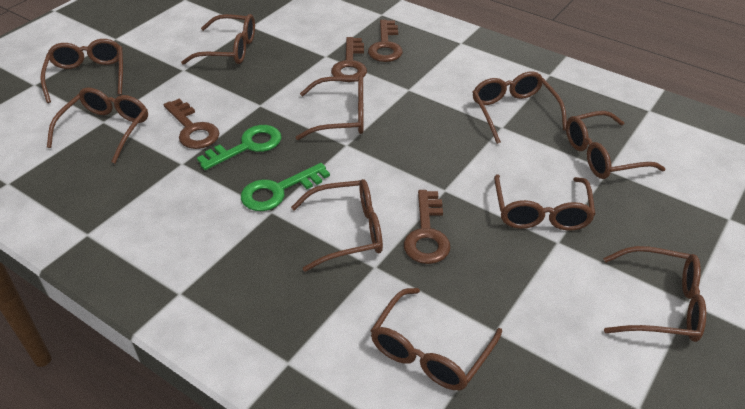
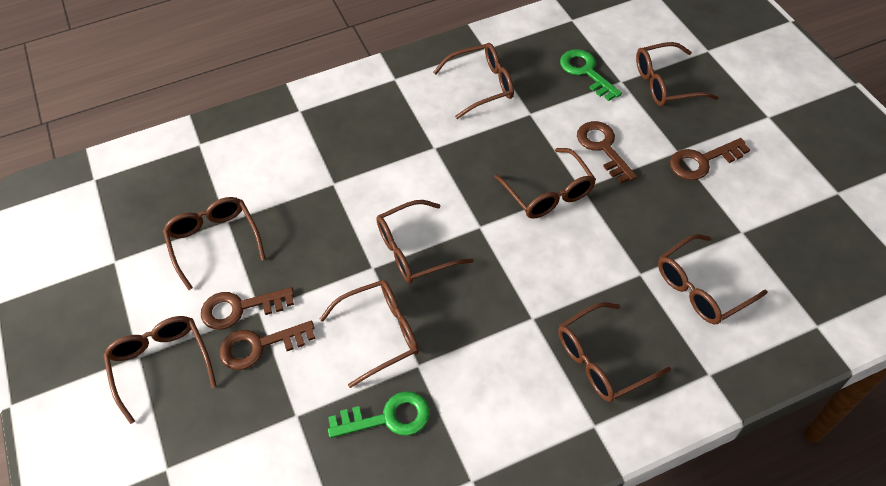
brown glasses: 10 -> 9

